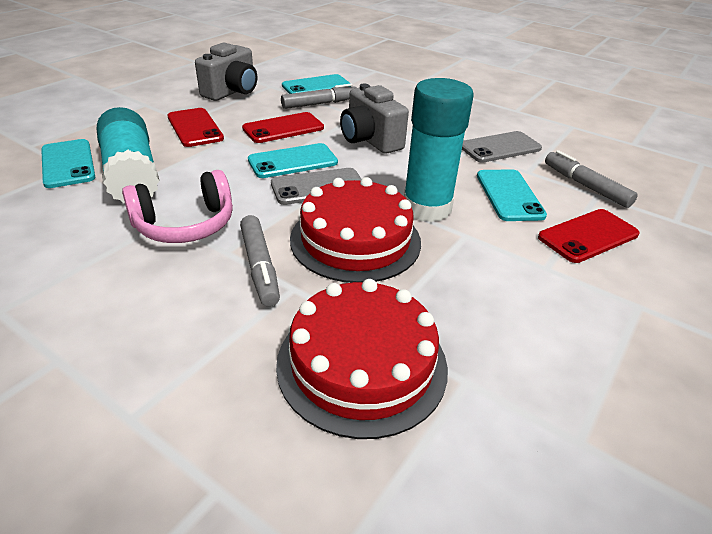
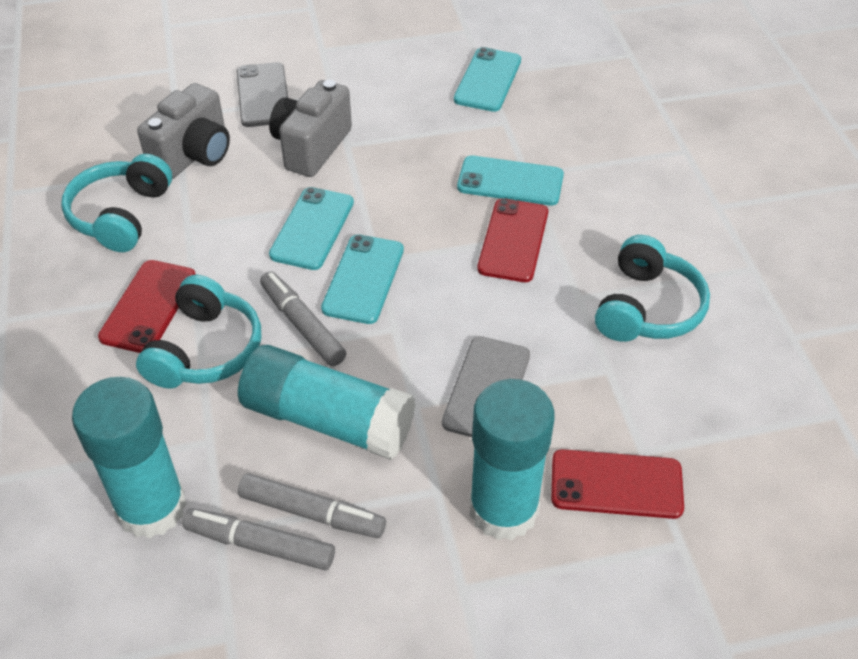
pink headphones: 1 -> 0
red cake: 2 -> 0
turquoise glue stick: 2 -> 3
turquoise headphones: 0 -> 3

